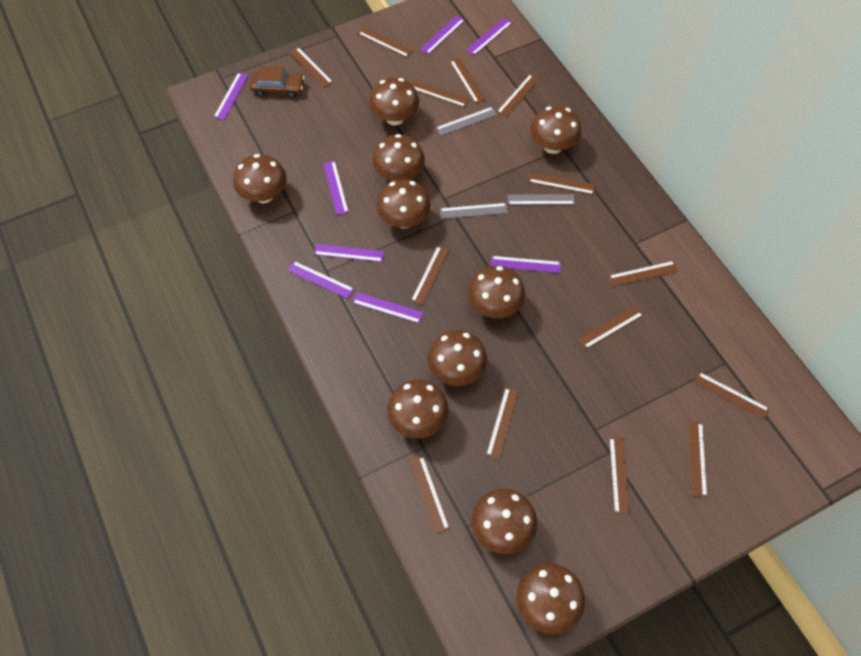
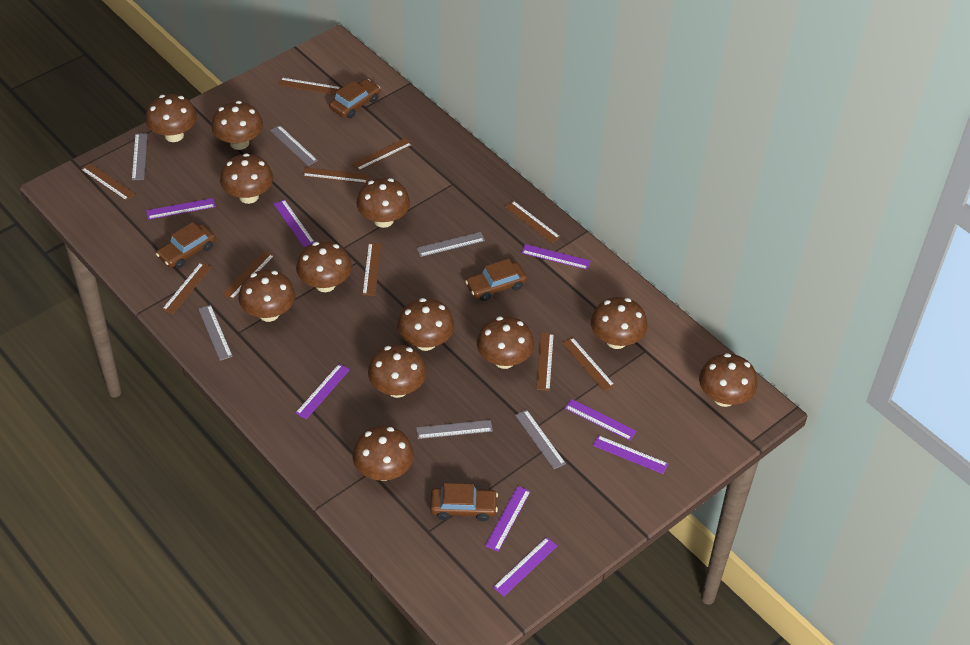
brown car: 1 -> 4
brown mushroom: 10 -> 12
brown ruler: 14 -> 10
grey ruler: 3 -> 6

